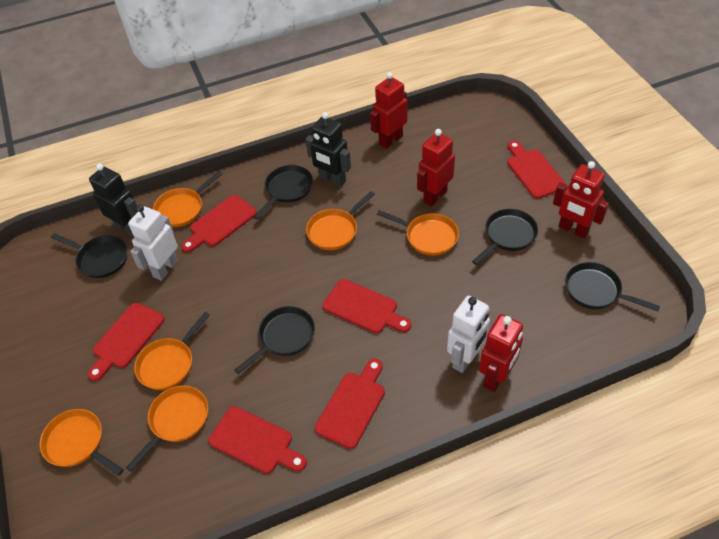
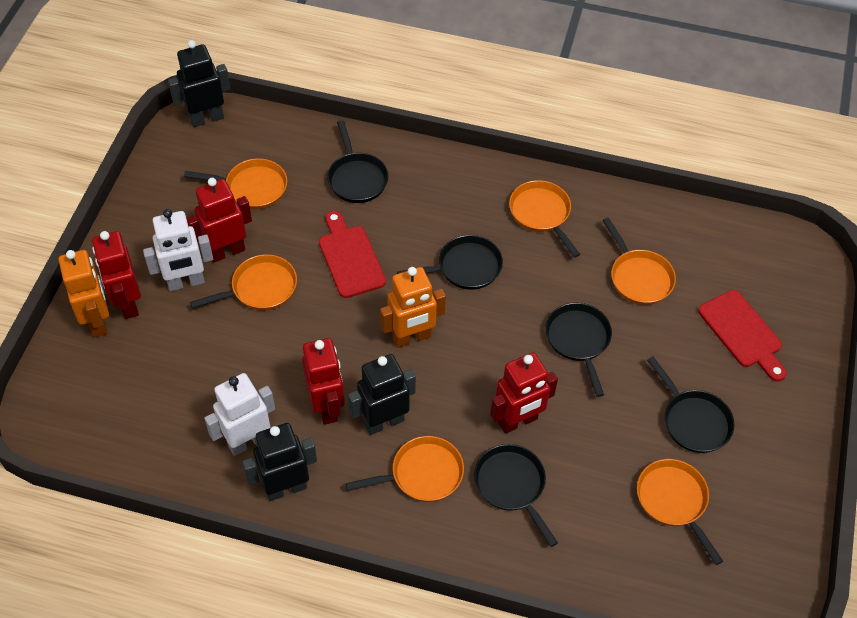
black robot: 2 -> 3
orange robot: 0 -> 2
red cutting board: 6 -> 2

